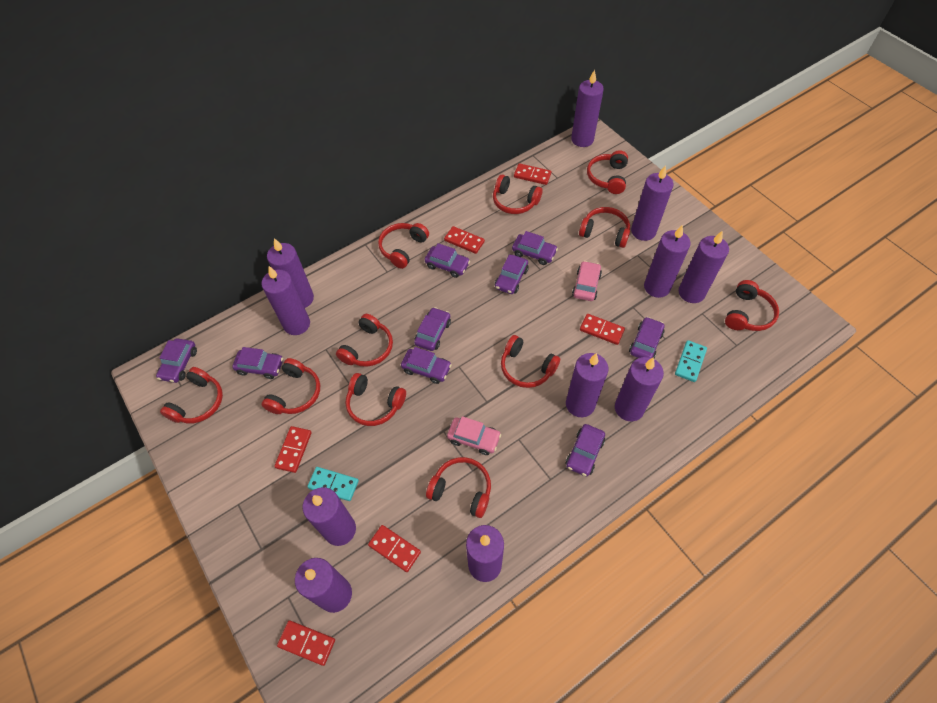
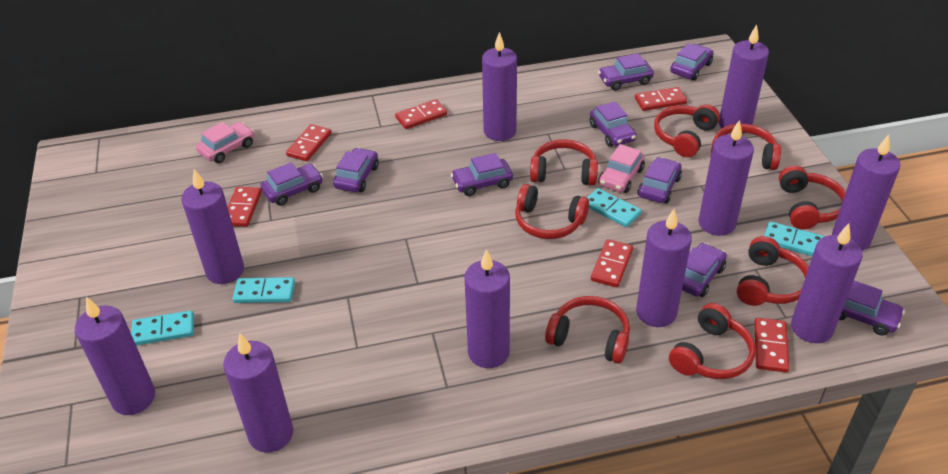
purple candle: 11 -> 10
red headphones: 11 -> 8
turquoise domino: 2 -> 4

